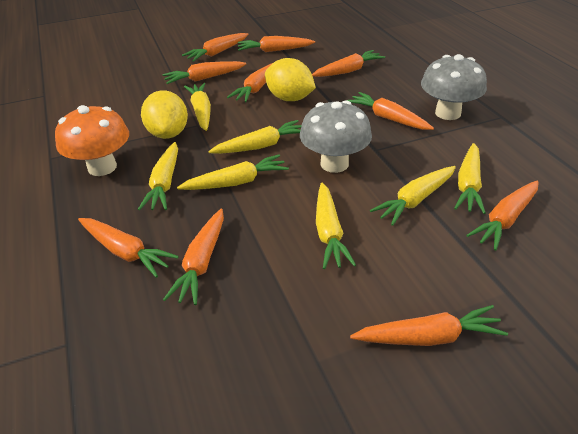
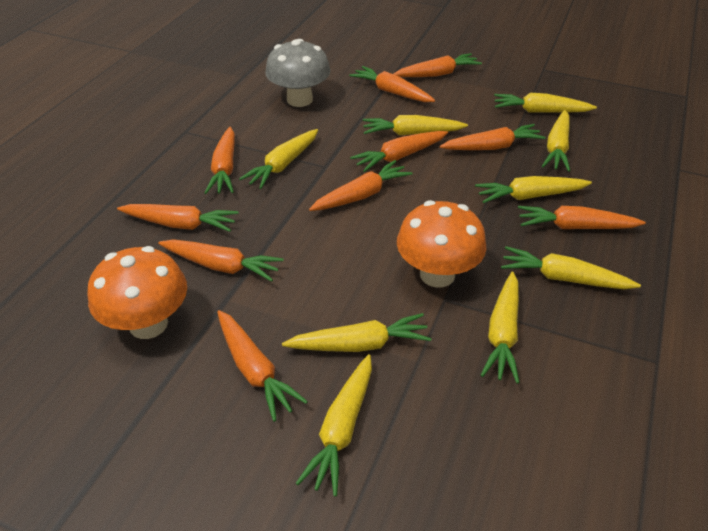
grey mushroom: 2 -> 1
orange mushroom: 1 -> 2
yellow carrot: 7 -> 9
yellow lemon: 2 -> 0

